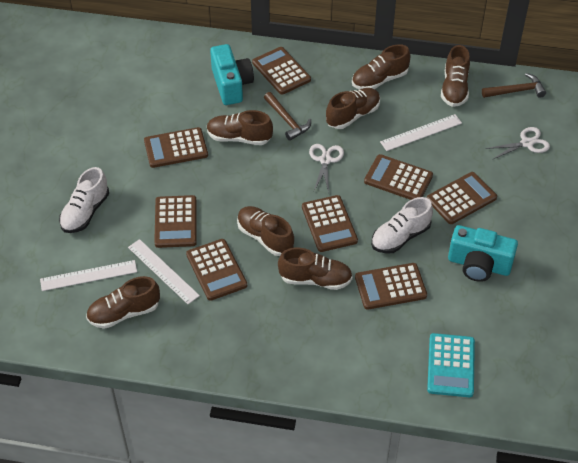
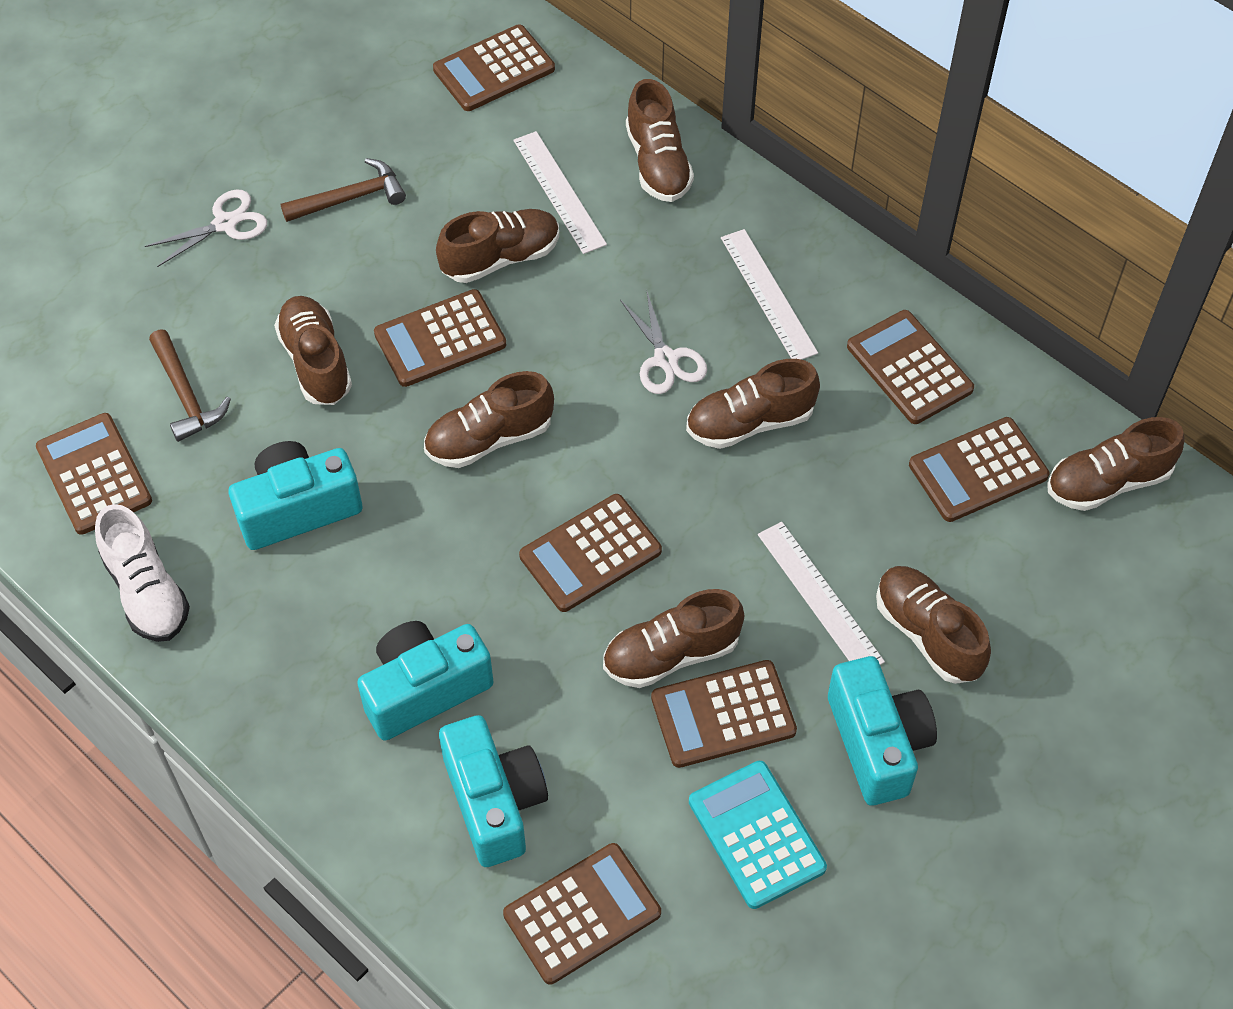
brown shoe: 7 -> 8
turquoise camera: 2 -> 4
white shoe: 2 -> 1

